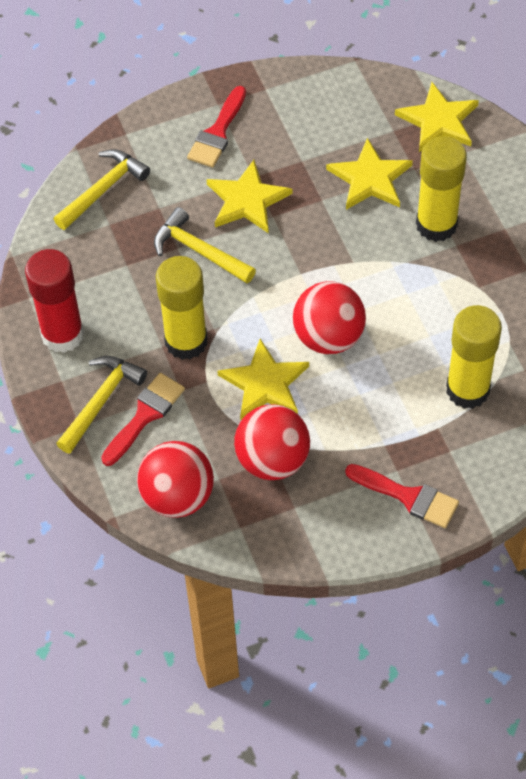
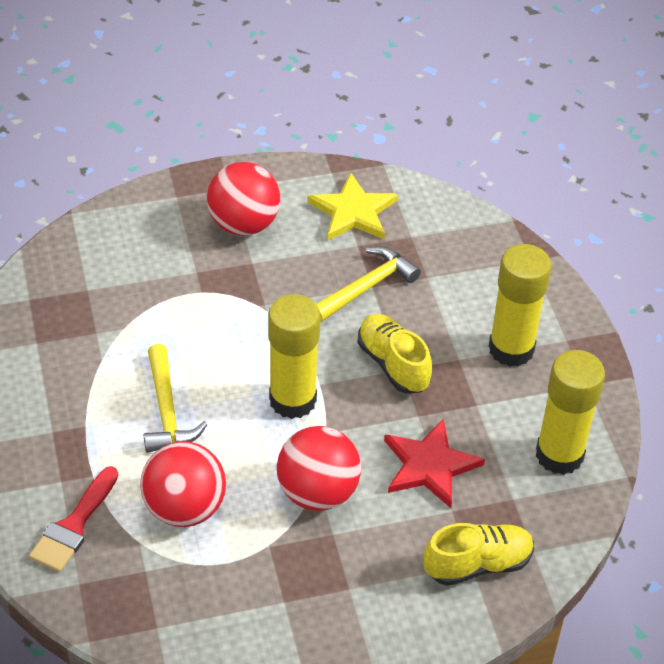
red brush: 3 -> 1
red glue stick: 1 -> 0
red star: 0 -> 1
yellow hammer: 3 -> 2
yellow shoe: 0 -> 2
yellow star: 4 -> 1

